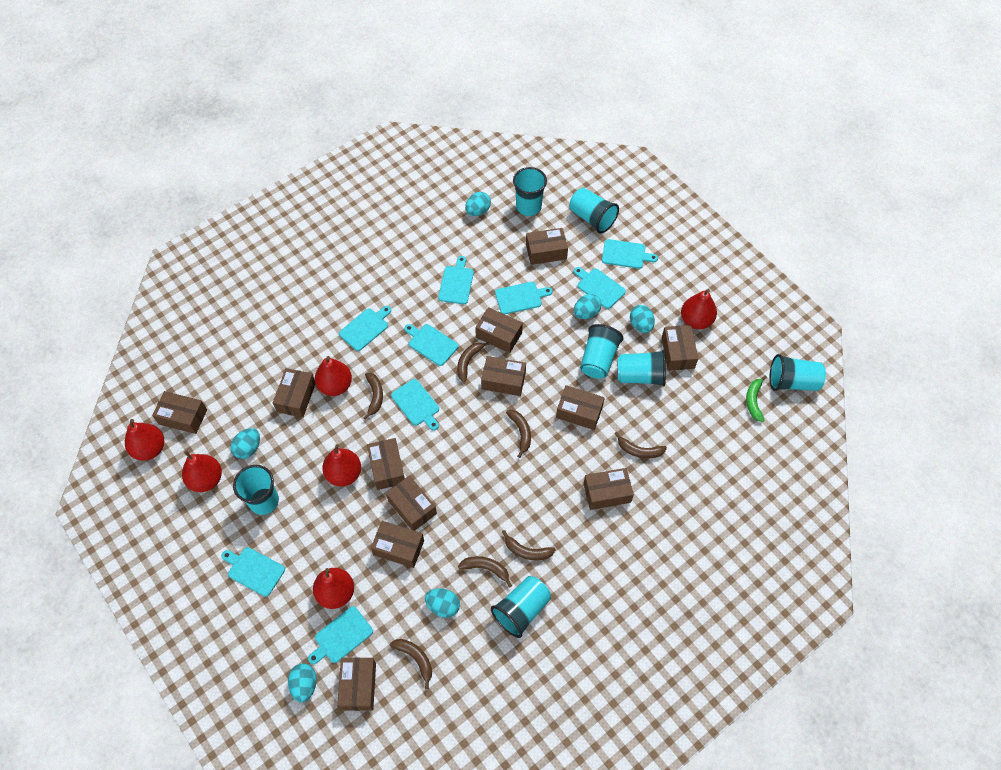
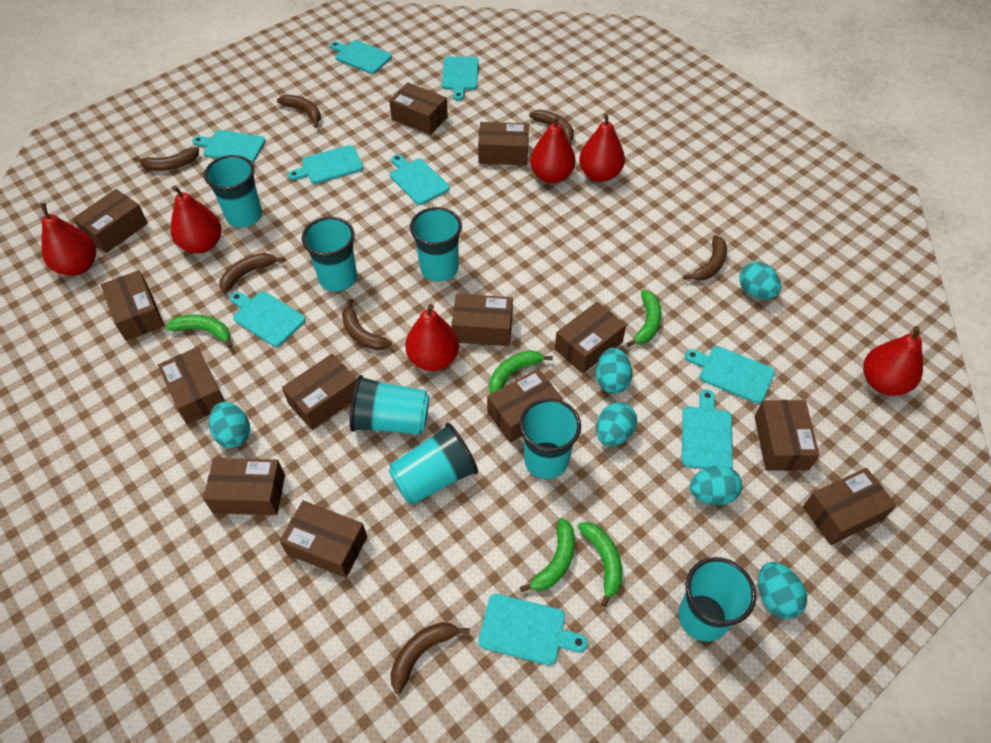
brown box: 12 -> 13
green banana: 1 -> 5

